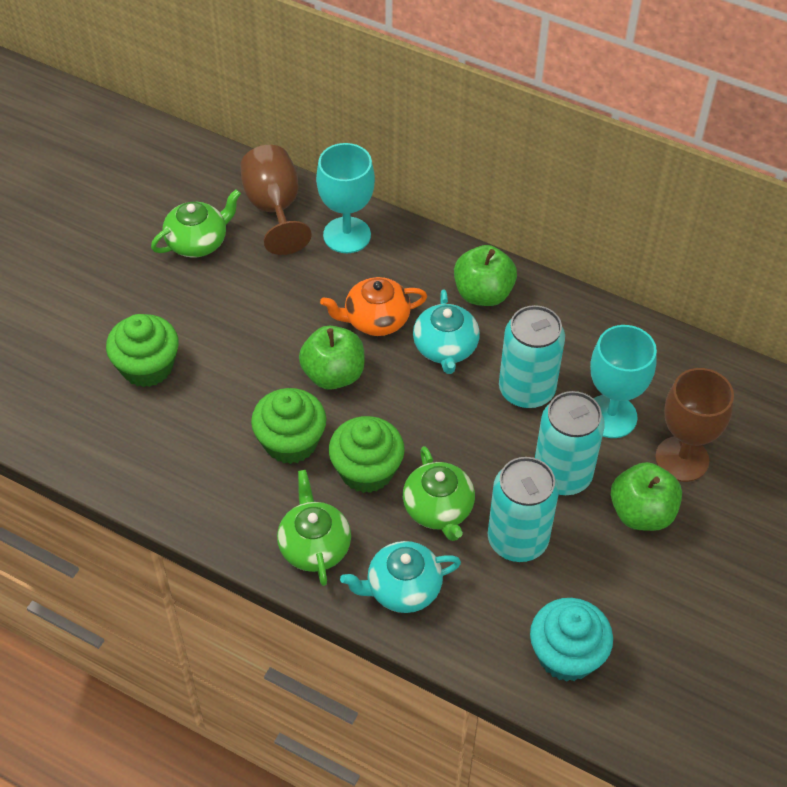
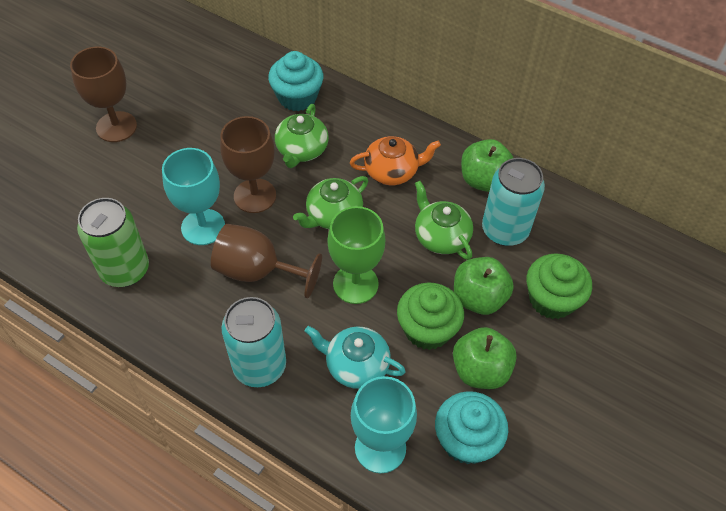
brown goblet: 2 -> 3
green can: 0 -> 1
green cupcake: 3 -> 2
green goblet: 0 -> 1
turquoise can: 3 -> 2
turquoise cupcake: 1 -> 2
turquoise teapot: 2 -> 1

